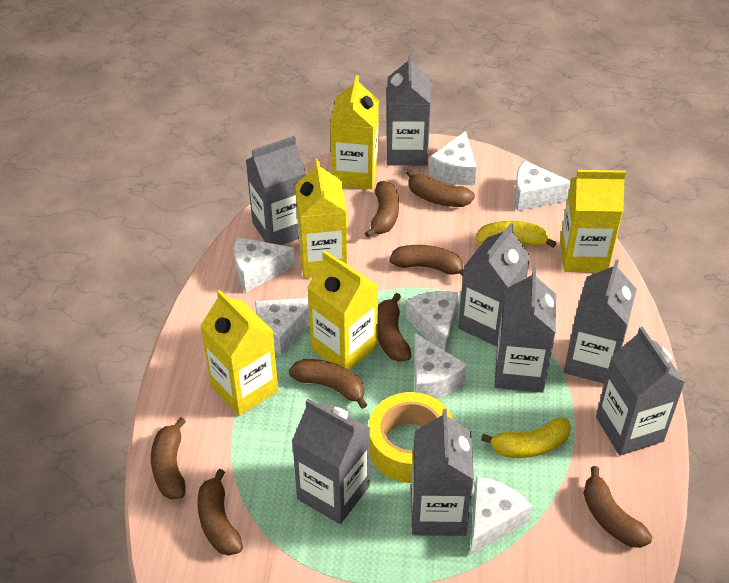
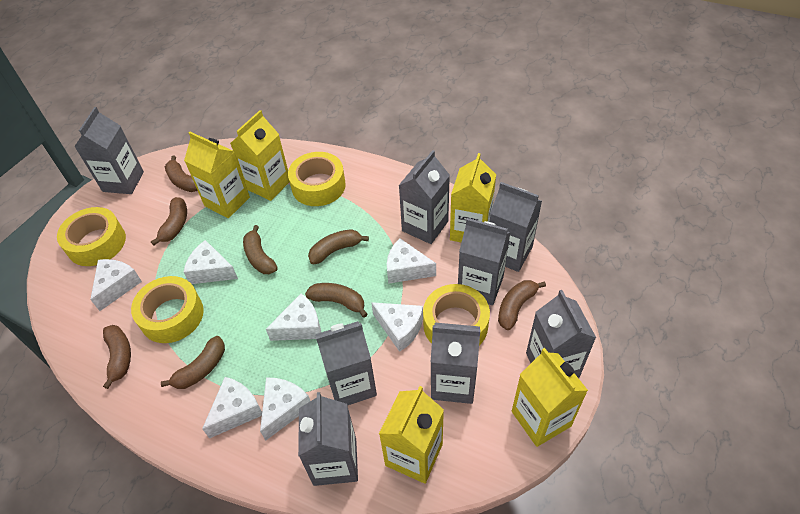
yellow banana: 2 -> 0
yellow tape: 1 -> 4

